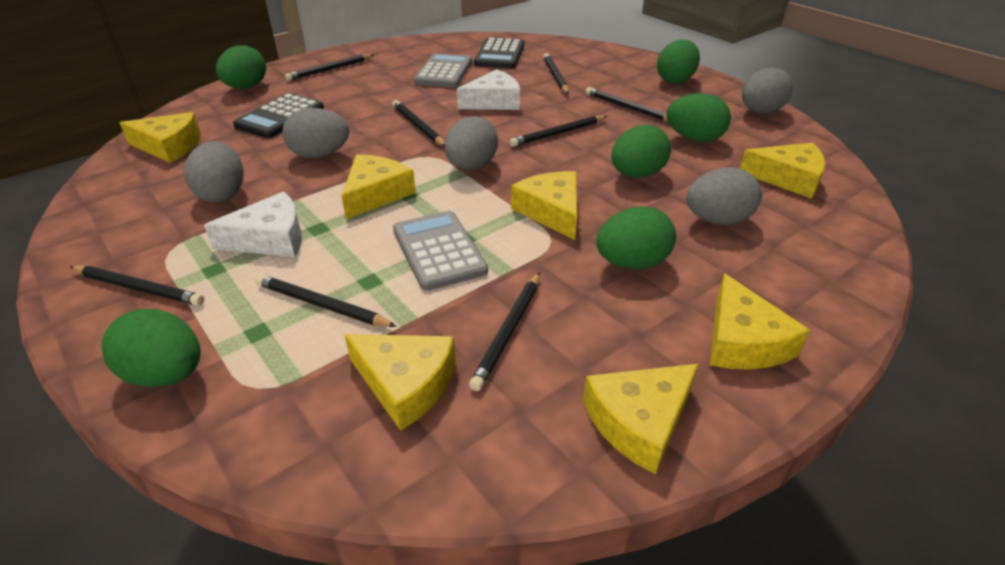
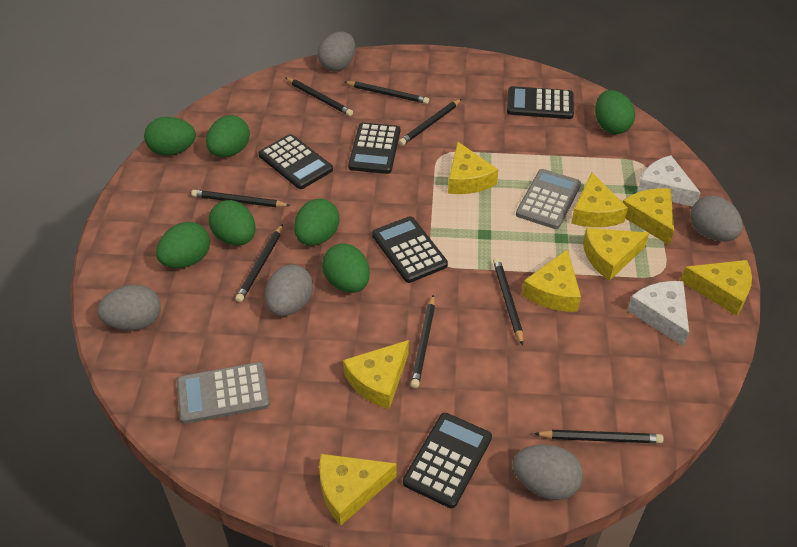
black calculator: 2 -> 5
green egg: 6 -> 7
yellow cheese: 7 -> 8

